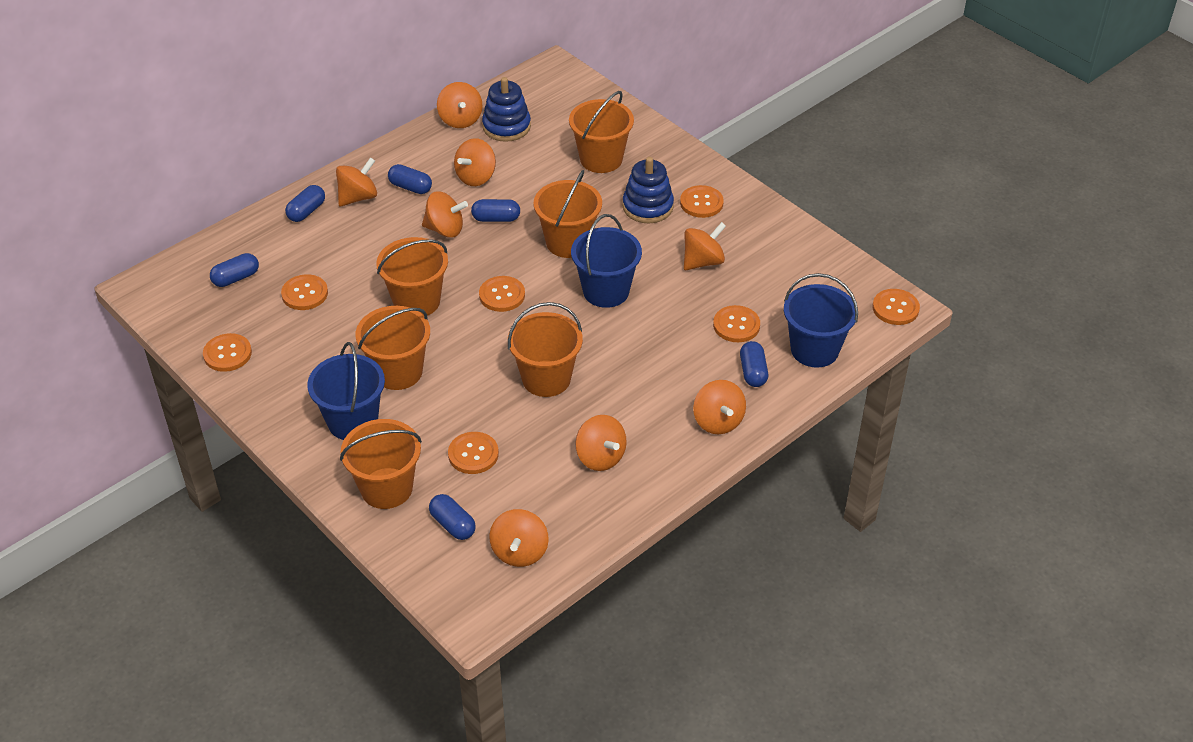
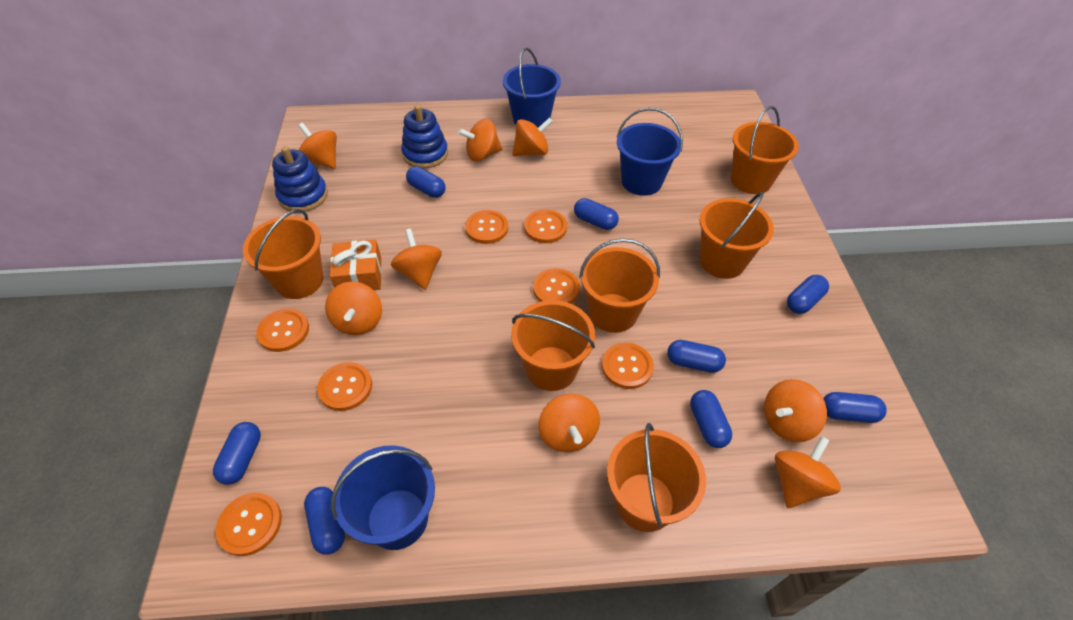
blue capsule: 6 -> 8
orange gift: 0 -> 1

